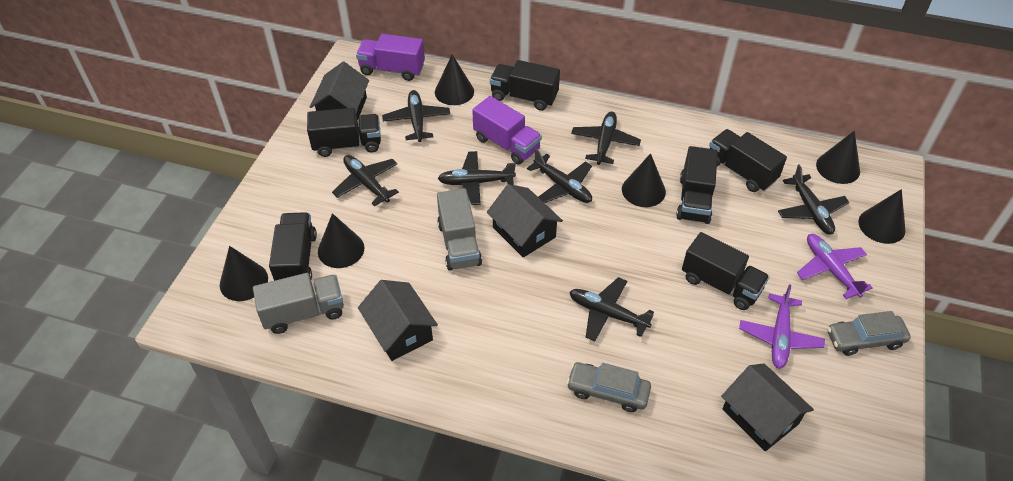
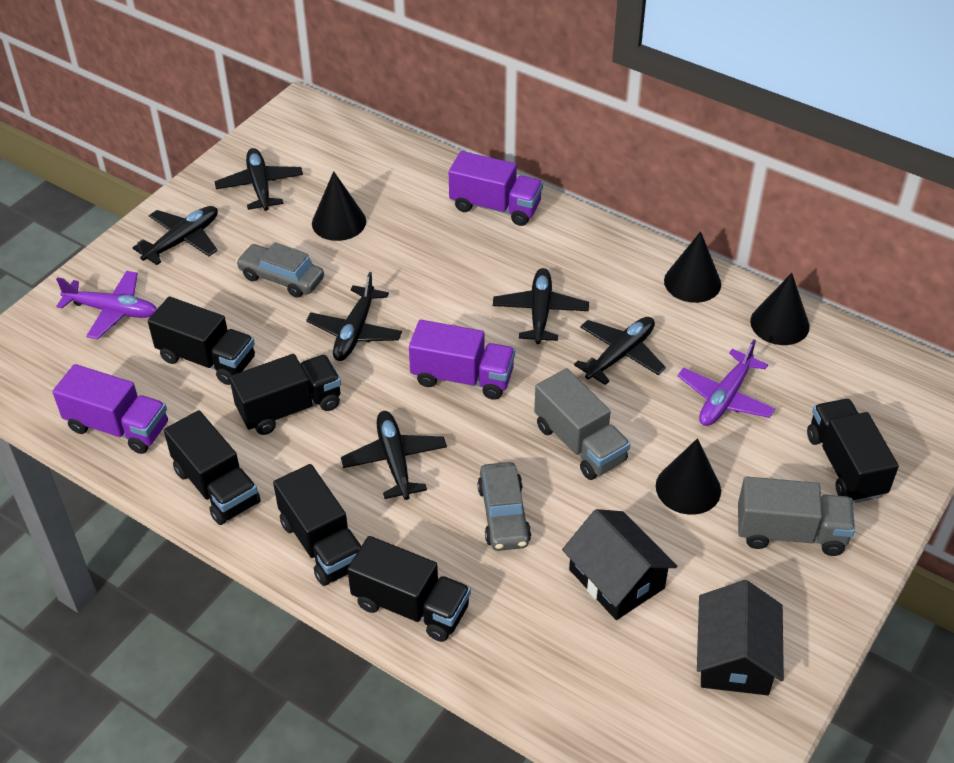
black cone: 6 -> 4
black house: 4 -> 2
black plane: 7 -> 6
purple truck: 2 -> 3

